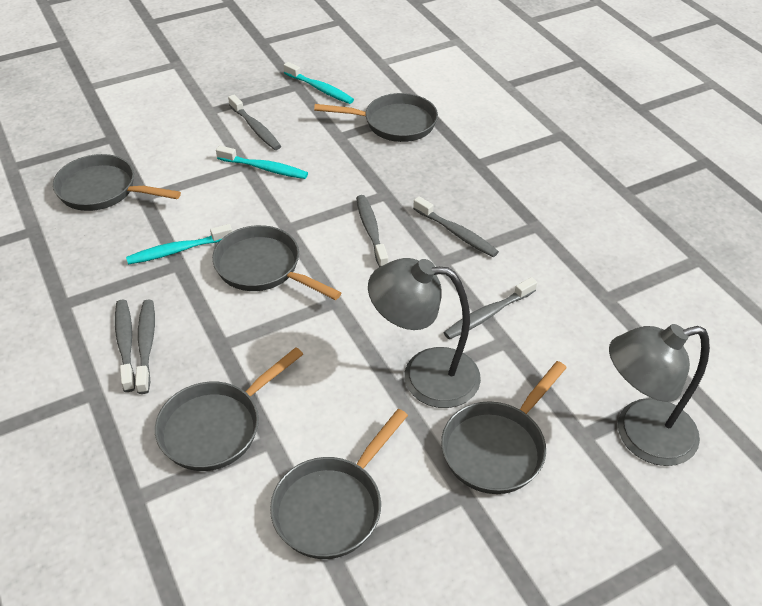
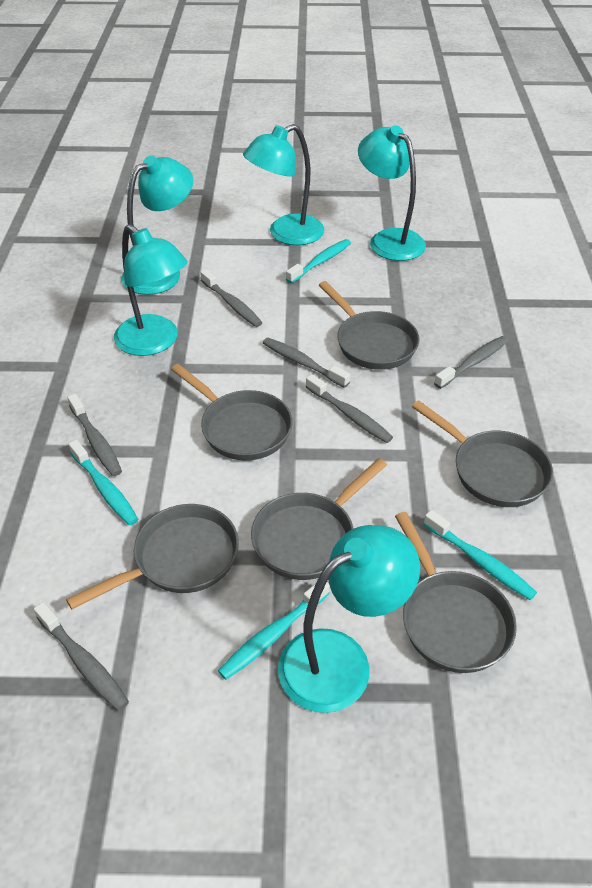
grey lamp: 2 -> 0
turquoise lamp: 0 -> 5
turquoise toothbrush: 3 -> 4

